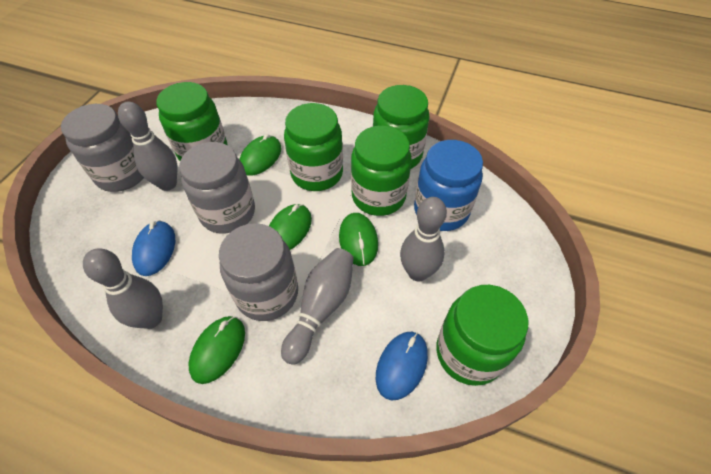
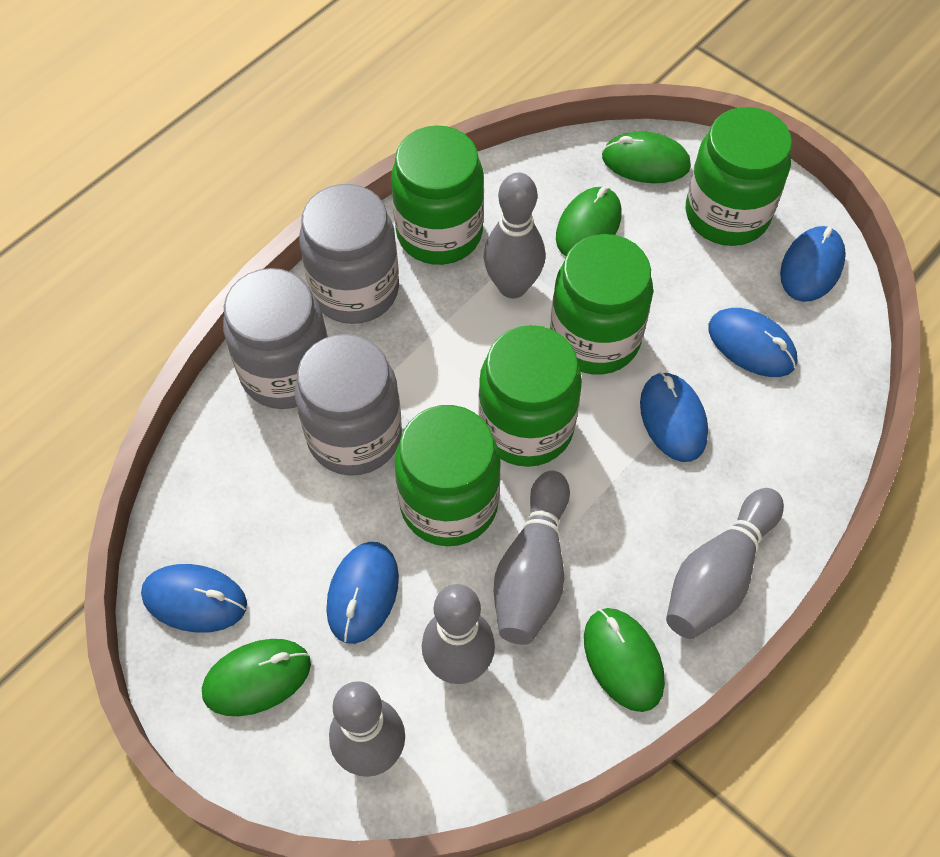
blue jar: 1 -> 0
blue mouse: 2 -> 5
grey bowling pin: 4 -> 5

